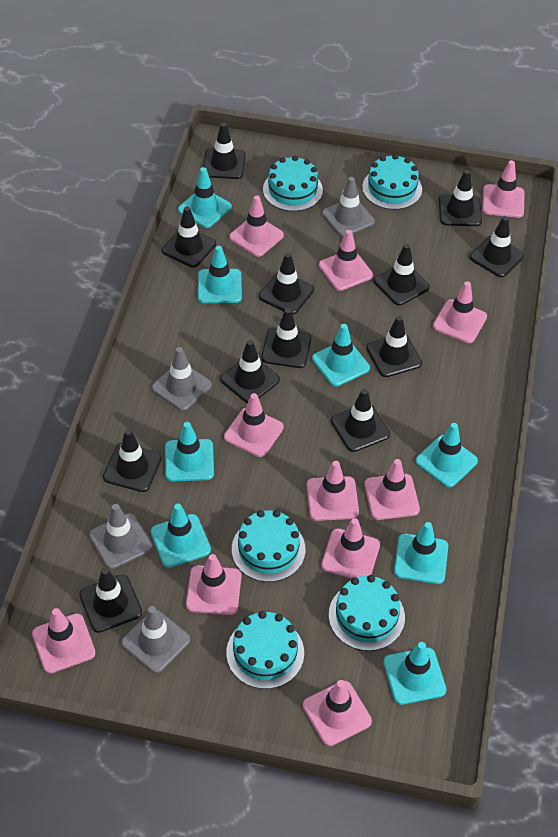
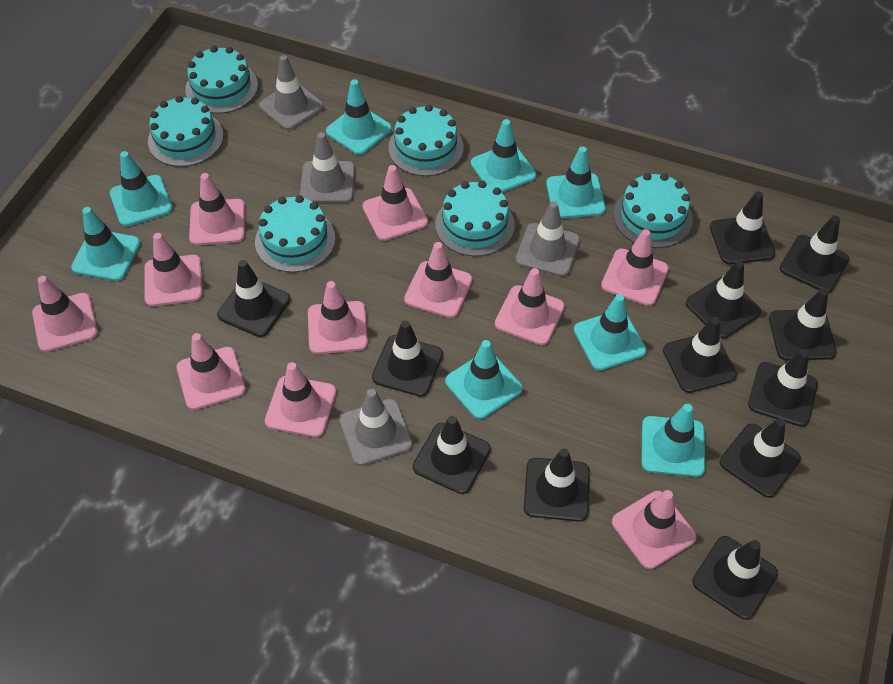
turquoise cake: 5 -> 6

